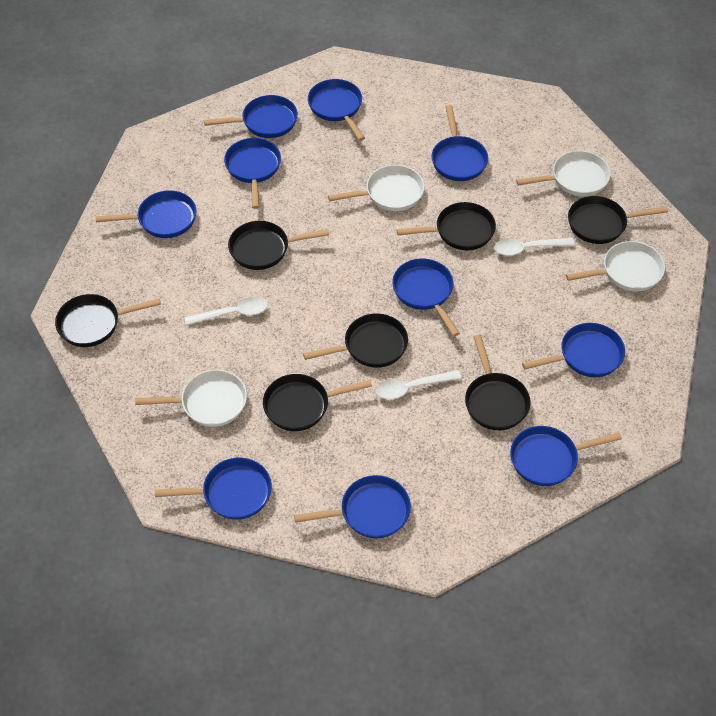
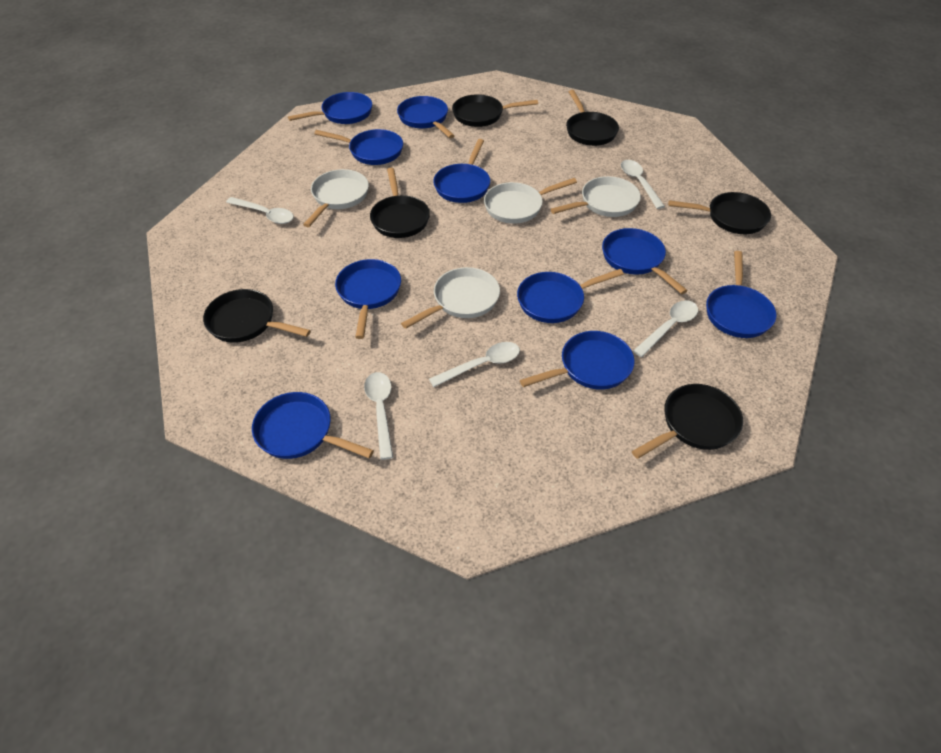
black pan: 7 -> 6
white spoon: 3 -> 5

